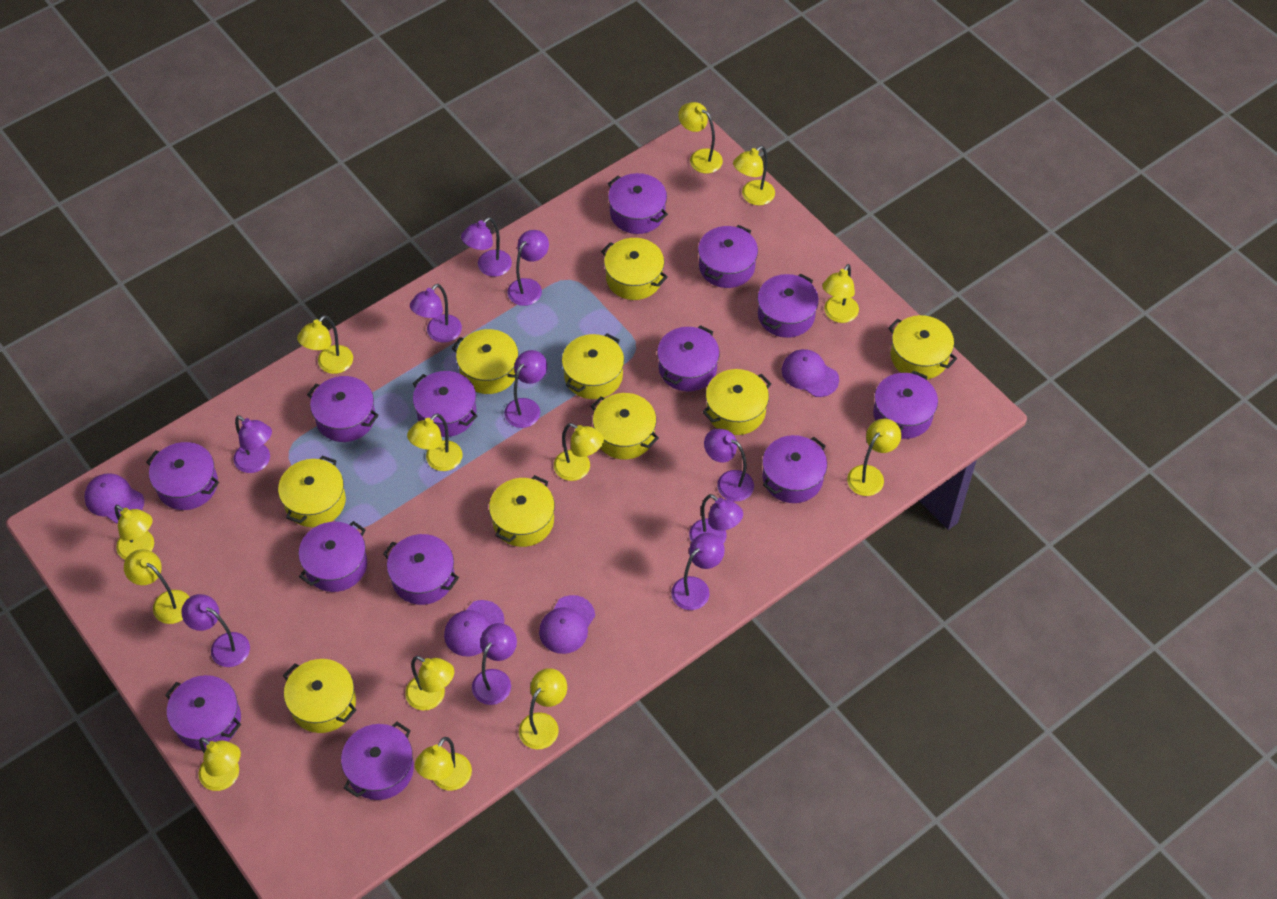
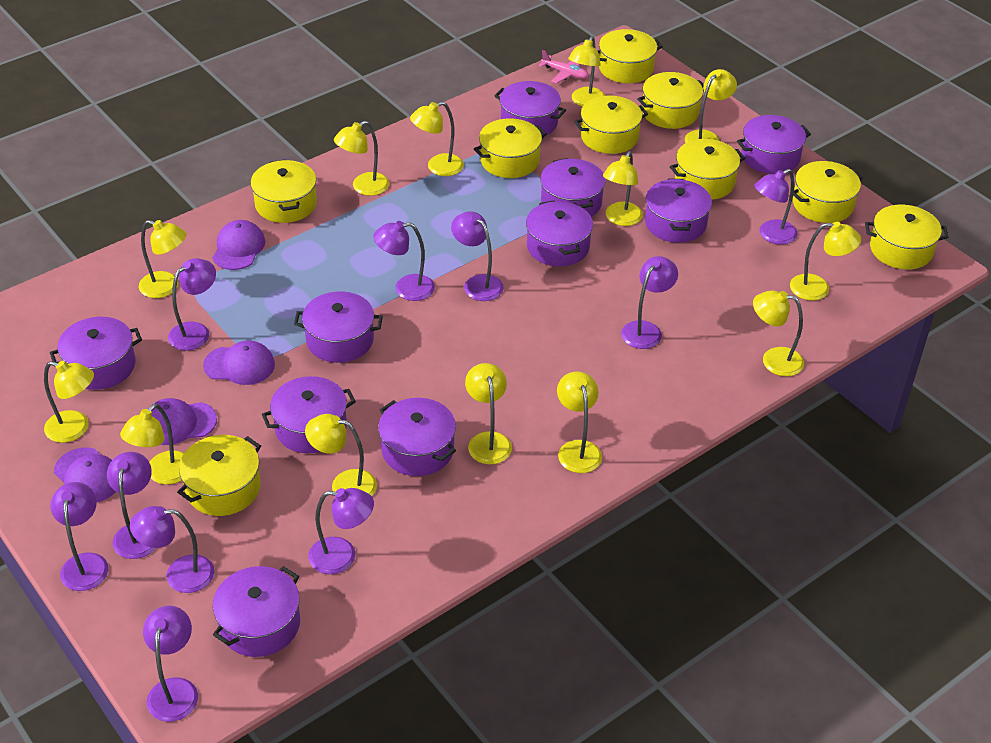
pink plane: 0 -> 1
purple pot: 13 -> 10

